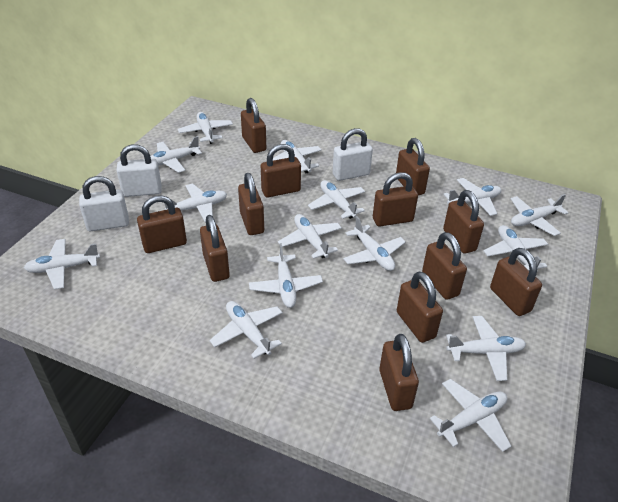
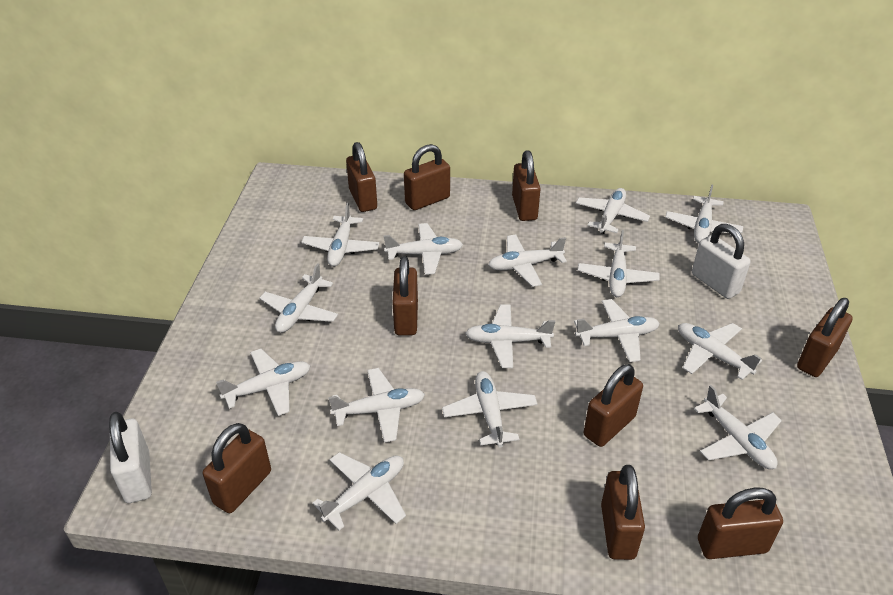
brown padlock: 12 -> 9
white padlock: 3 -> 2

